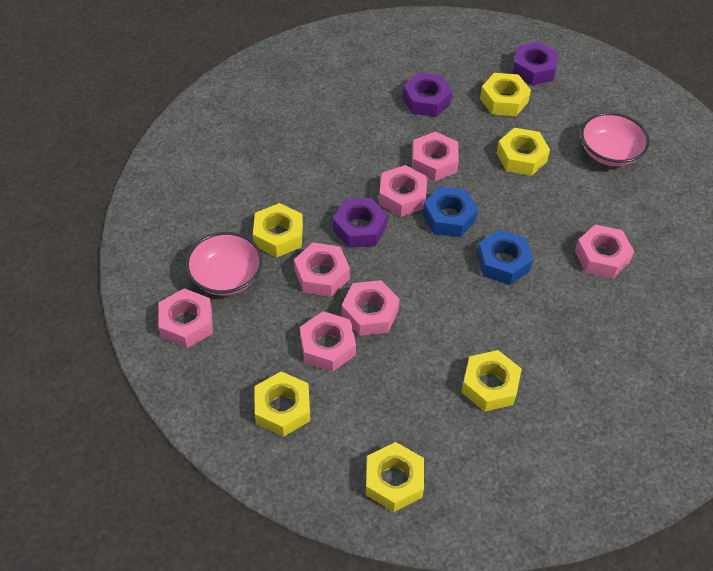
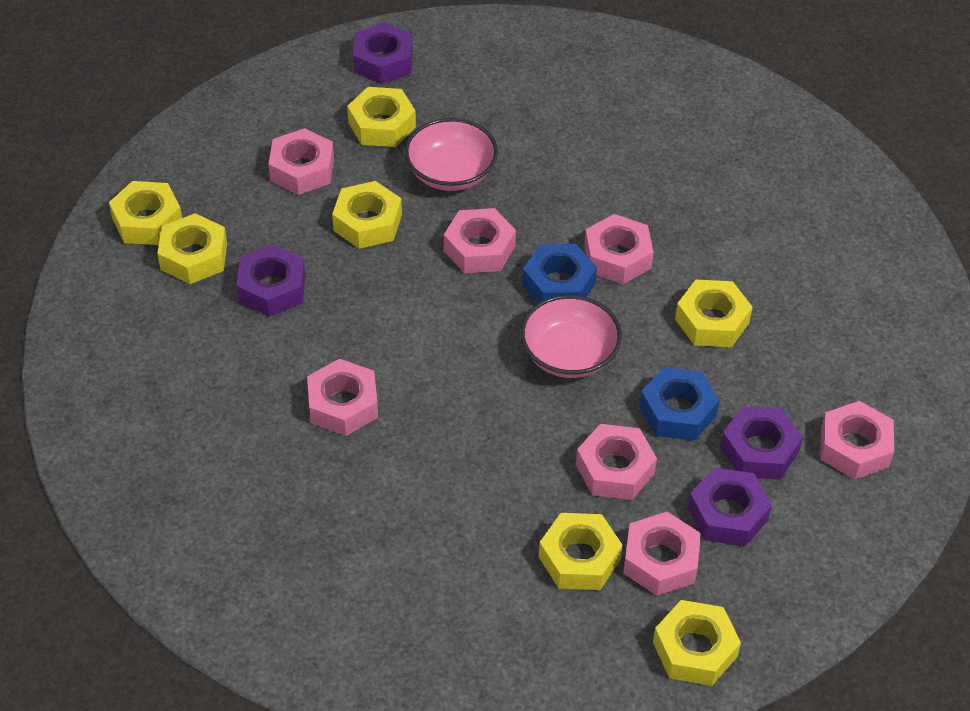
purple nut: 3 -> 4
yellow nut: 6 -> 7

